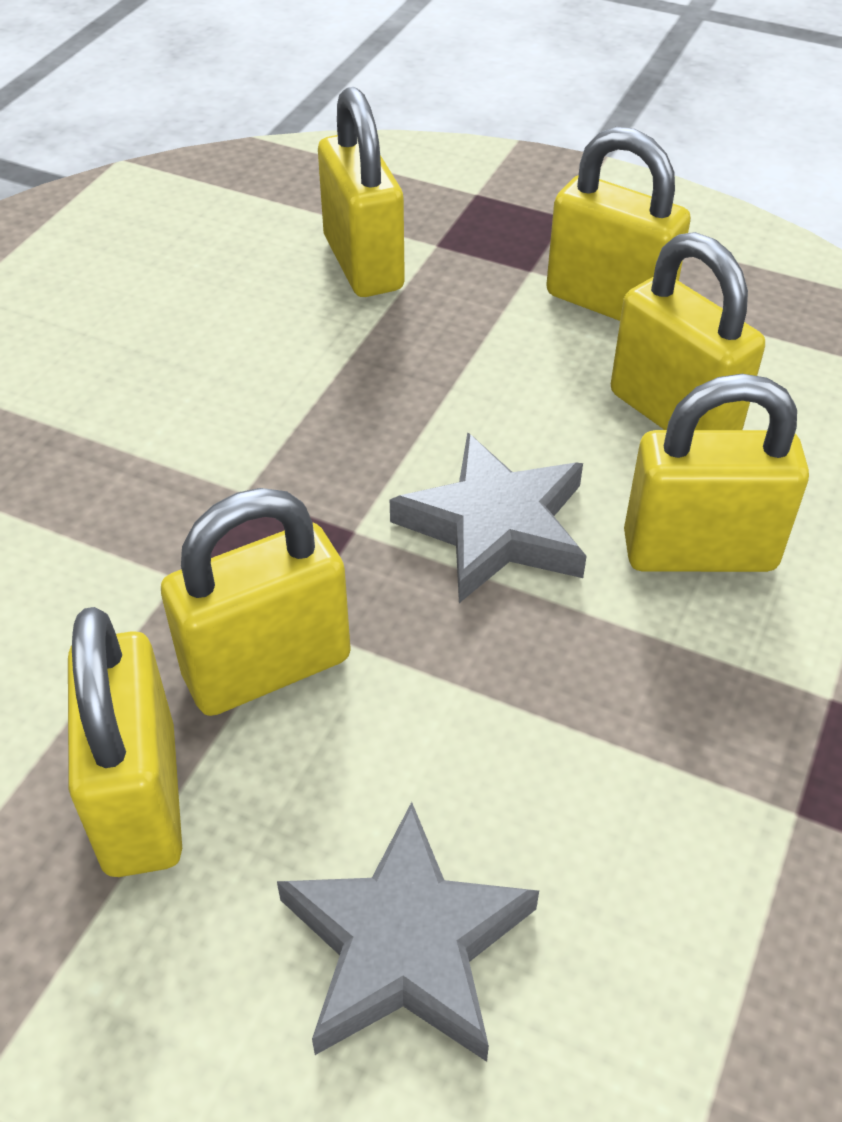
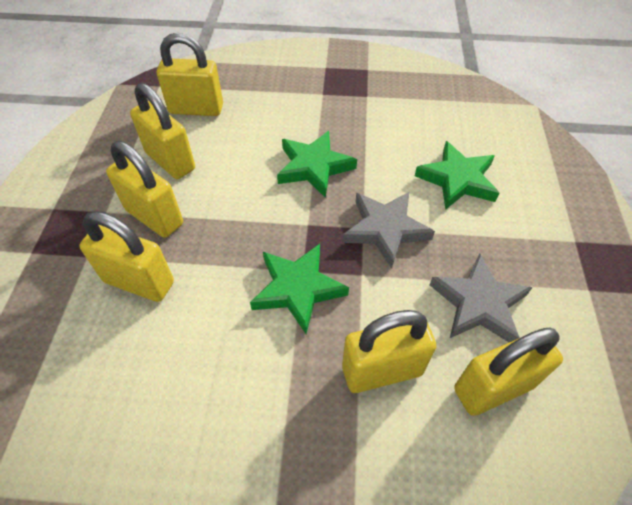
green star: 0 -> 3

